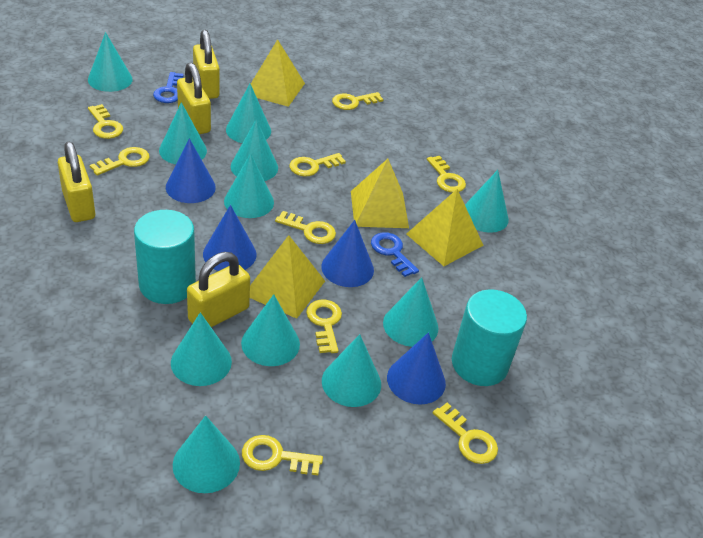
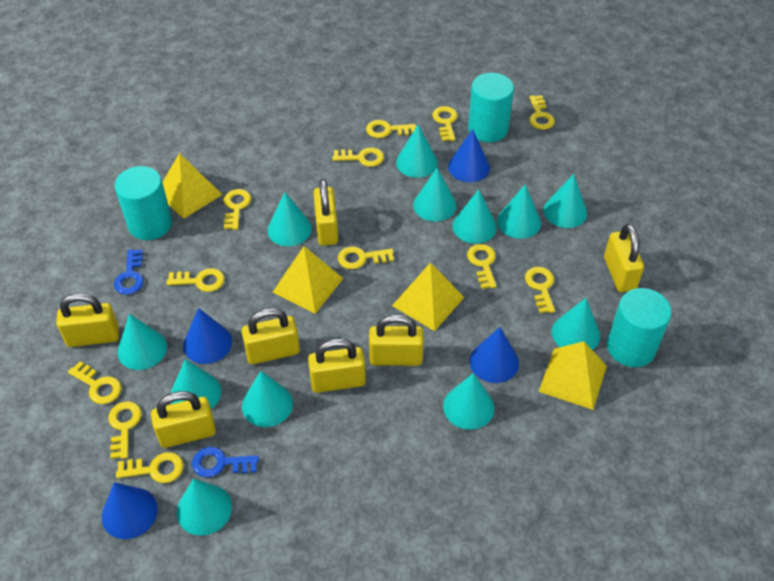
turquoise cone: 11 -> 12
turquoise cylinder: 2 -> 3
yellow key: 9 -> 12
yellow padlock: 4 -> 7

